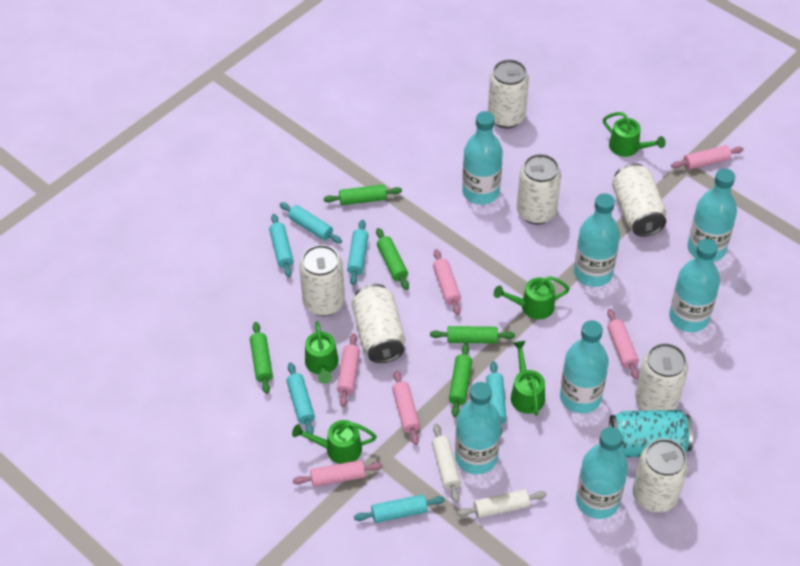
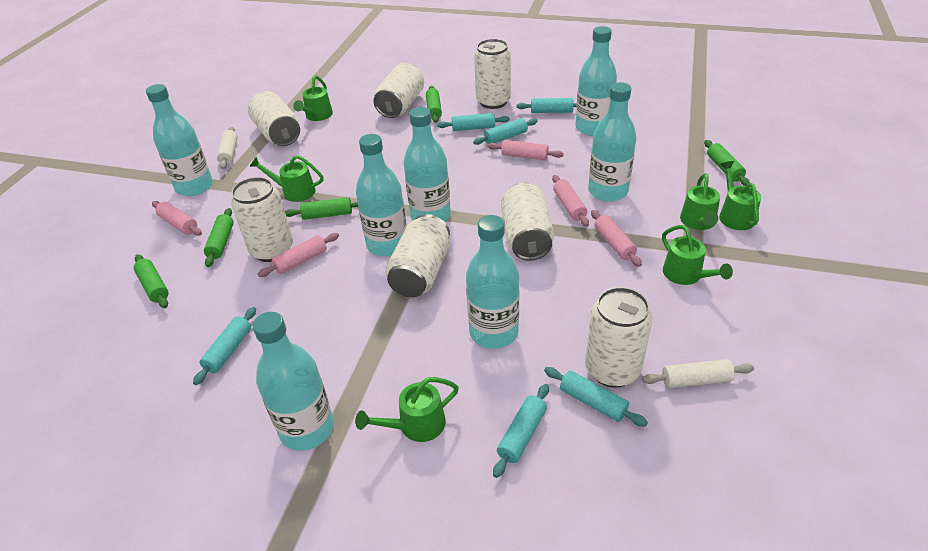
green watering can: 5 -> 6
pink rolling pin: 6 -> 5
turquoise can: 1 -> 0

